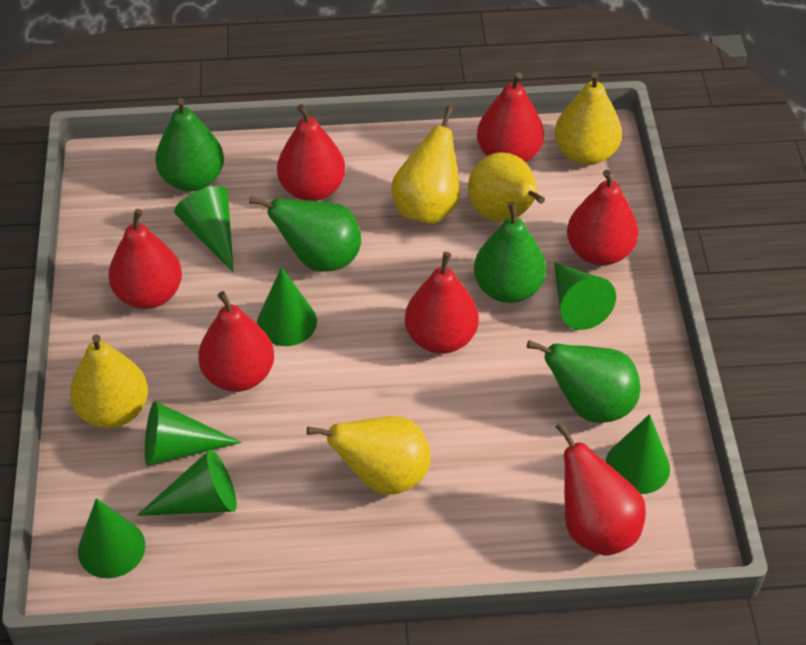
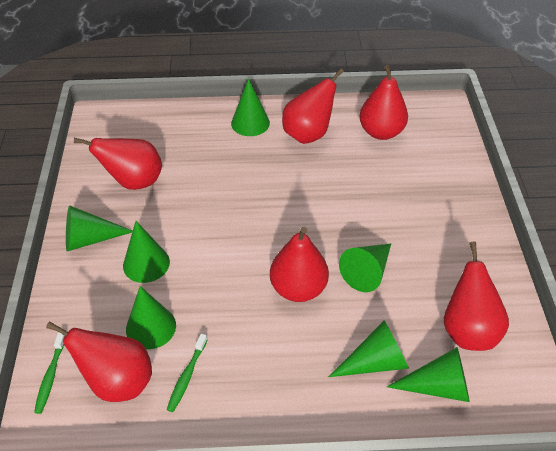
green pear: 4 -> 0
green toothbrush: 0 -> 2
red pear: 7 -> 6
yellow pear: 5 -> 0

